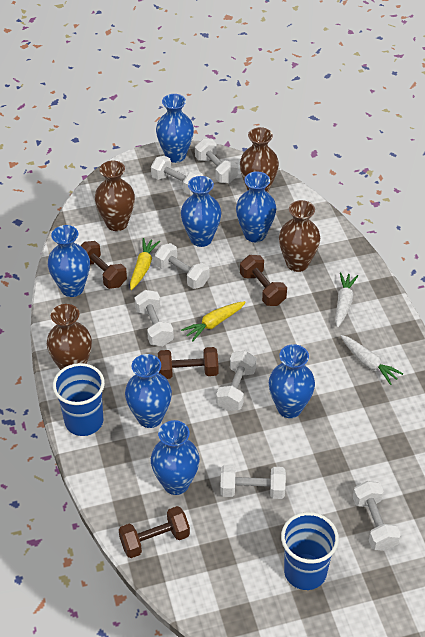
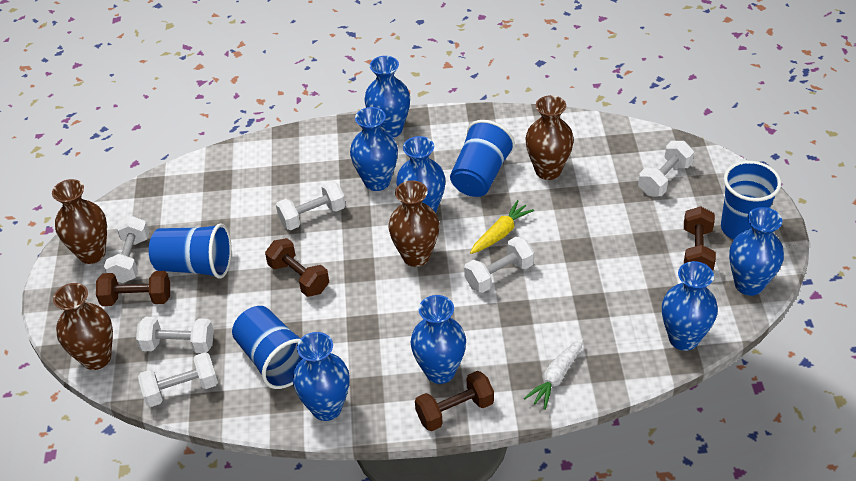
blue cup: 2 -> 4
white carrot: 2 -> 1
white dumbbell: 7 -> 6
yellow carrot: 2 -> 1

